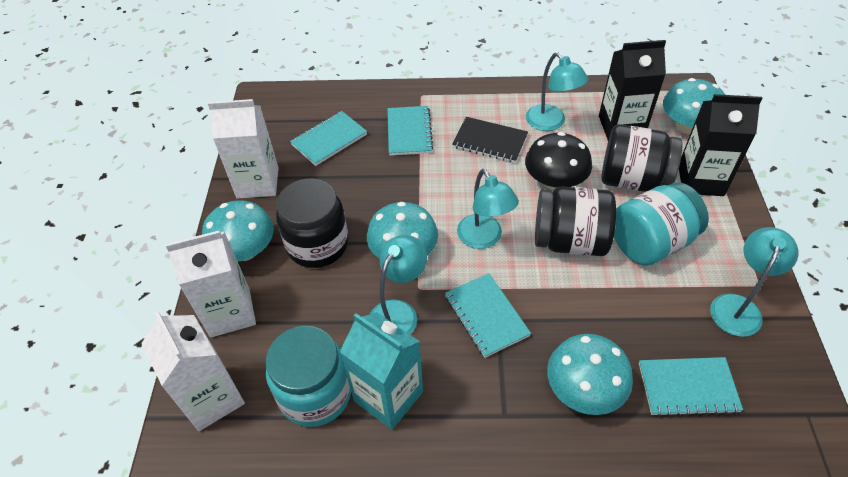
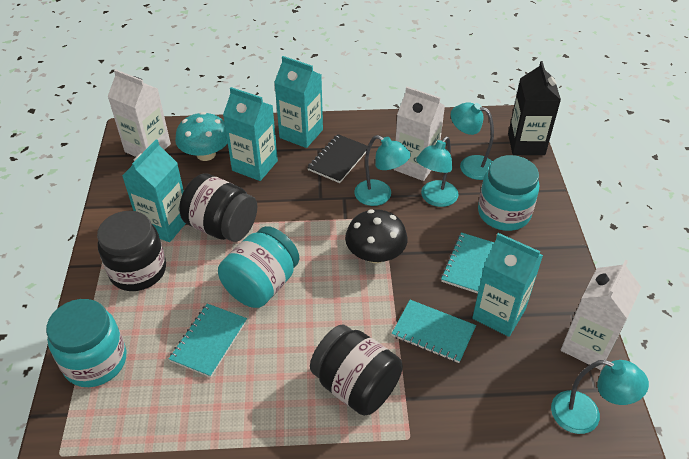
black carton: 2 -> 1
turquoise carton: 1 -> 4
turquoise jar: 2 -> 3
turquoise mushroom: 4 -> 1
turquoise notebook: 4 -> 3

